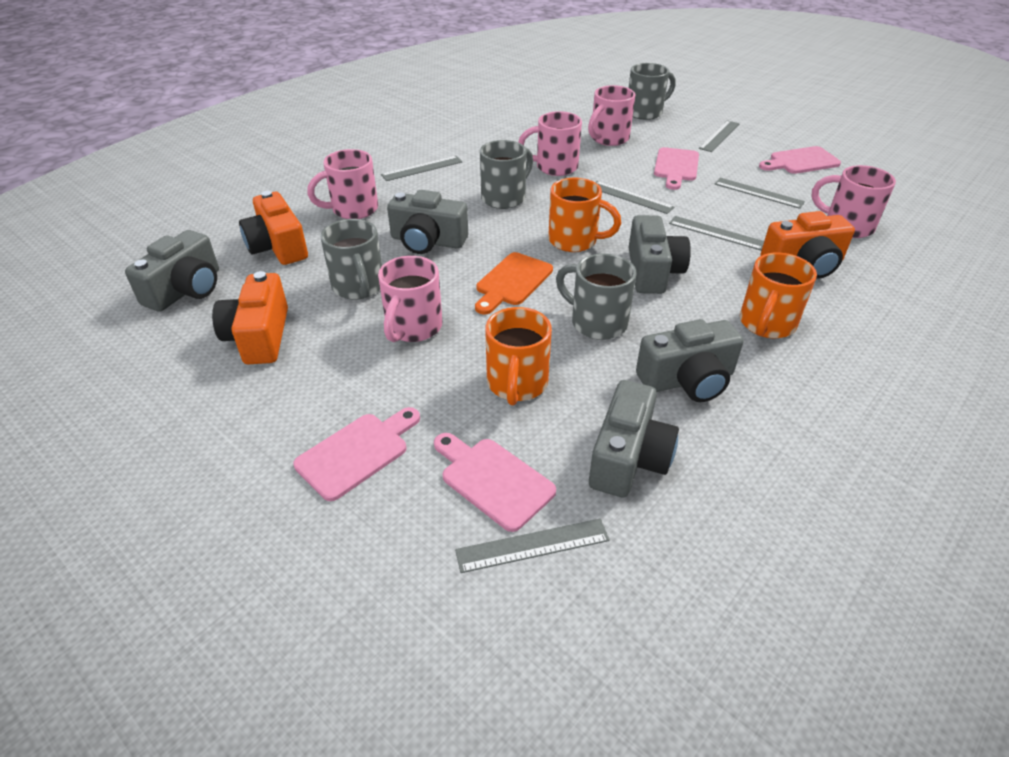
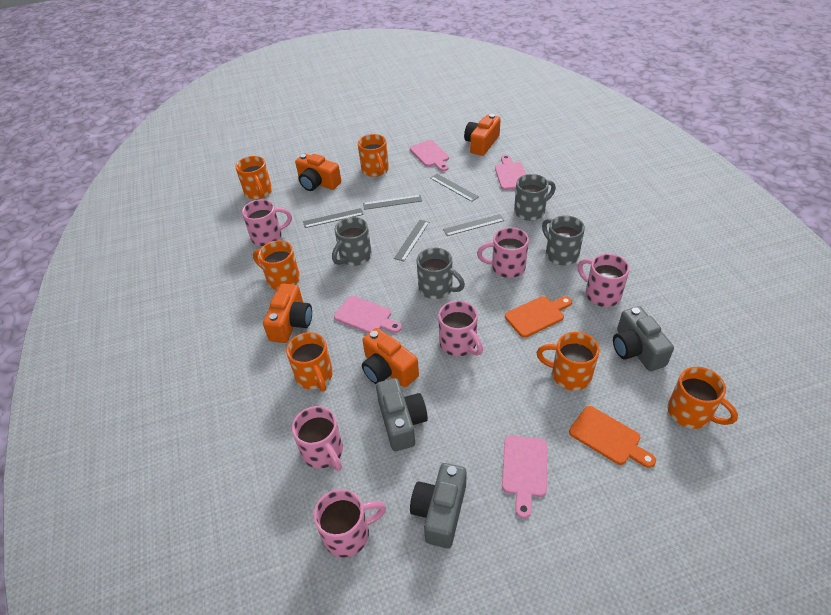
grey camera: 5 -> 3
grey ruler: 6 -> 5
orange camera: 3 -> 4
orange cutting board: 1 -> 2
orange mug: 3 -> 6
pink mug: 5 -> 6

